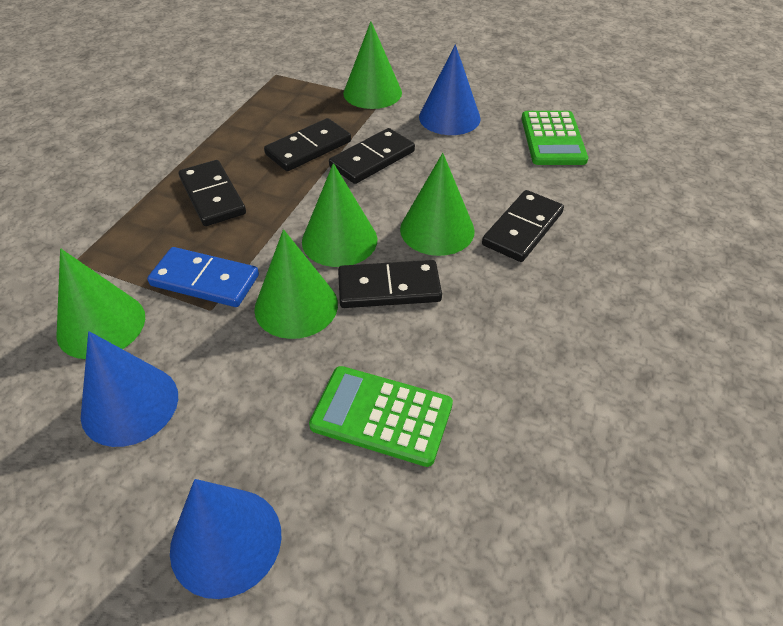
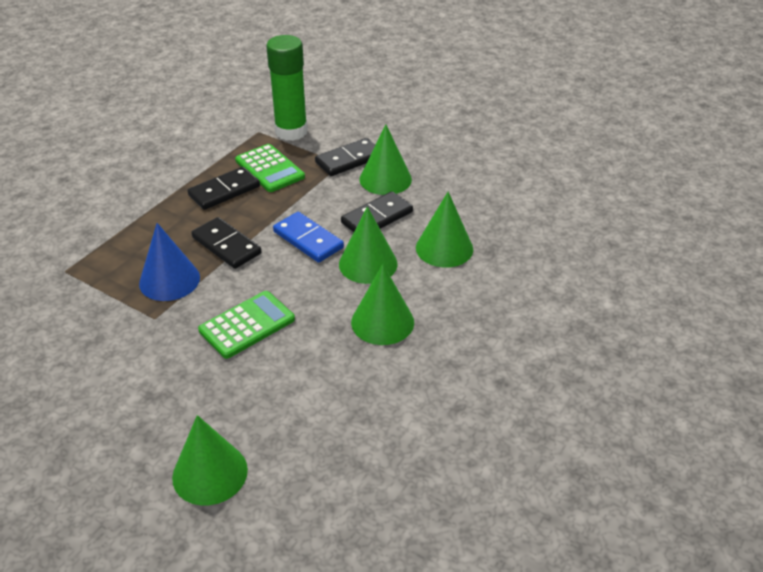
black domino: 5 -> 4
blue cone: 3 -> 1
green glue stick: 0 -> 1

